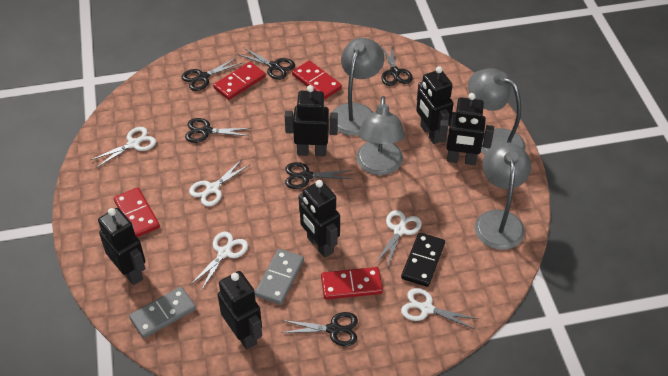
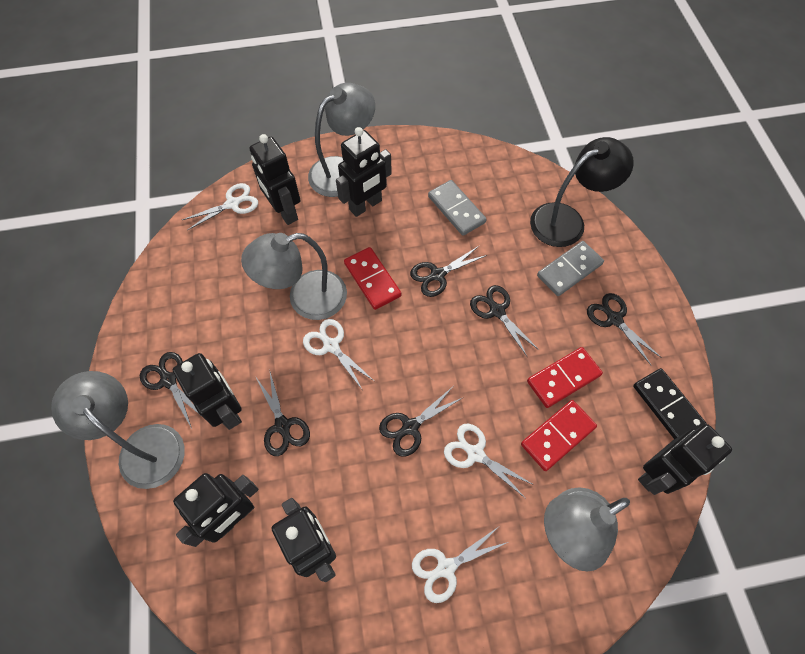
black lamp: 0 -> 1
red domino: 4 -> 3
white scissors: 5 -> 4

